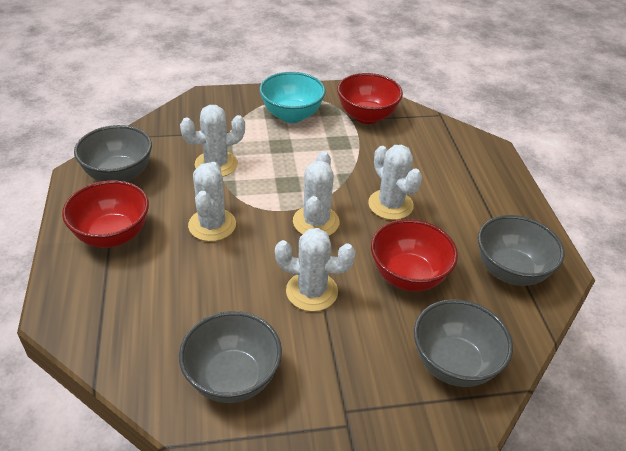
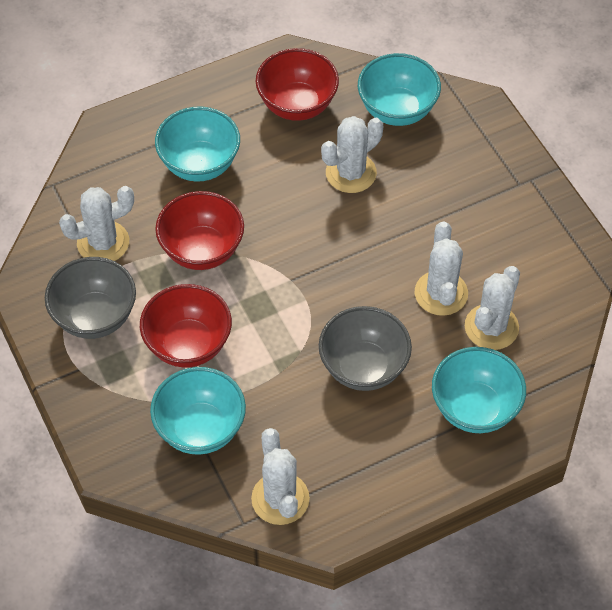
grey bowl: 4 -> 2
turquoise bowl: 1 -> 4

